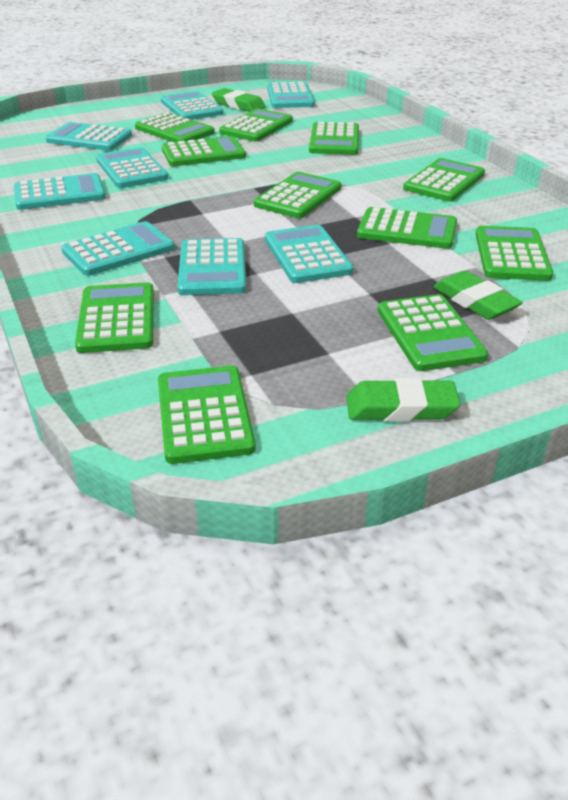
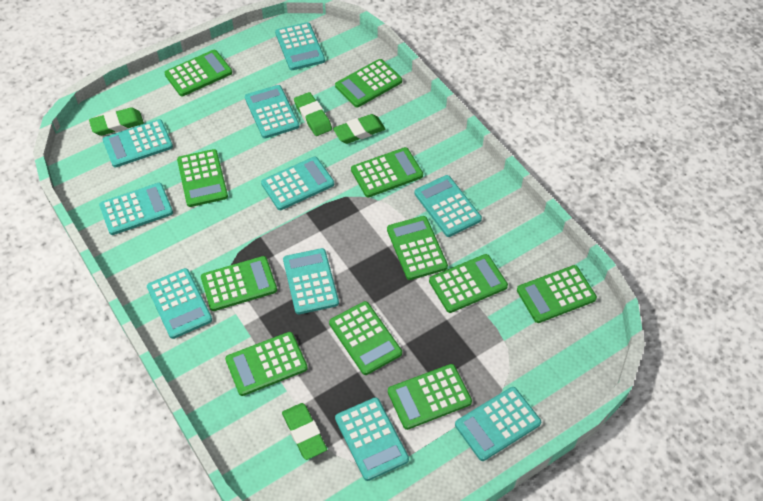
green eraser: 3 -> 4
turquoise calculator: 8 -> 10

